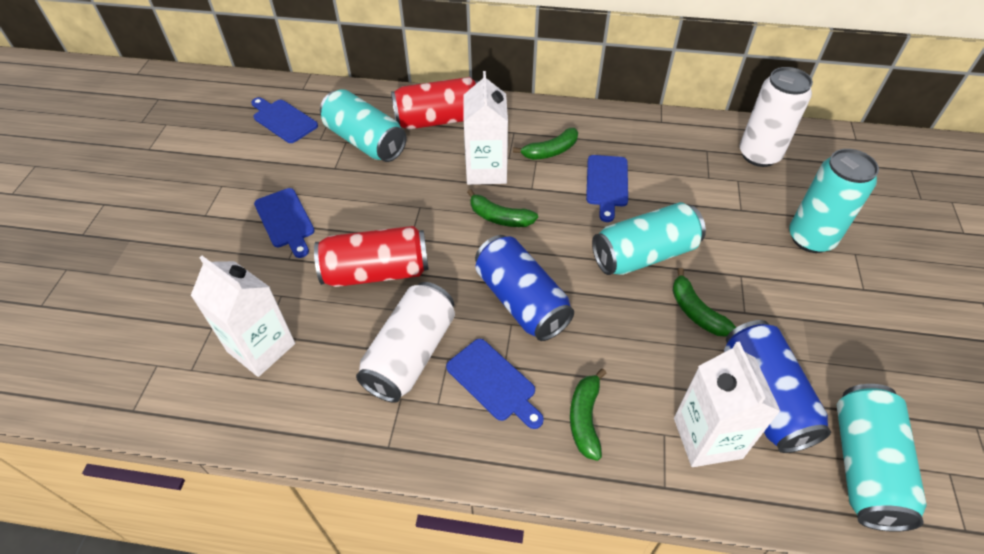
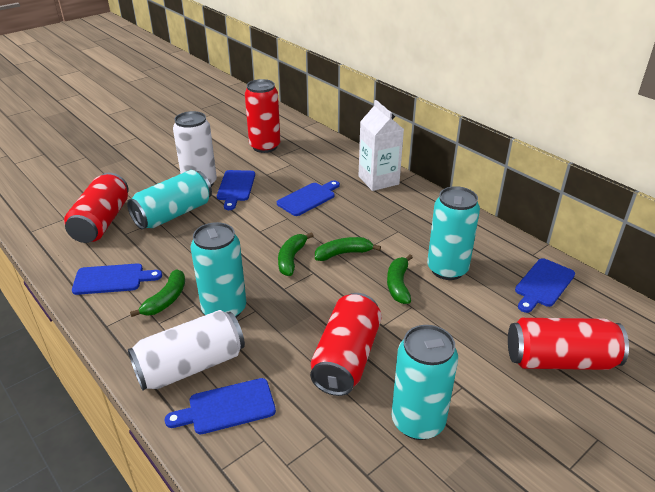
blue can: 2 -> 0
blue cutting board: 4 -> 5
red can: 2 -> 4
white carton: 3 -> 1

